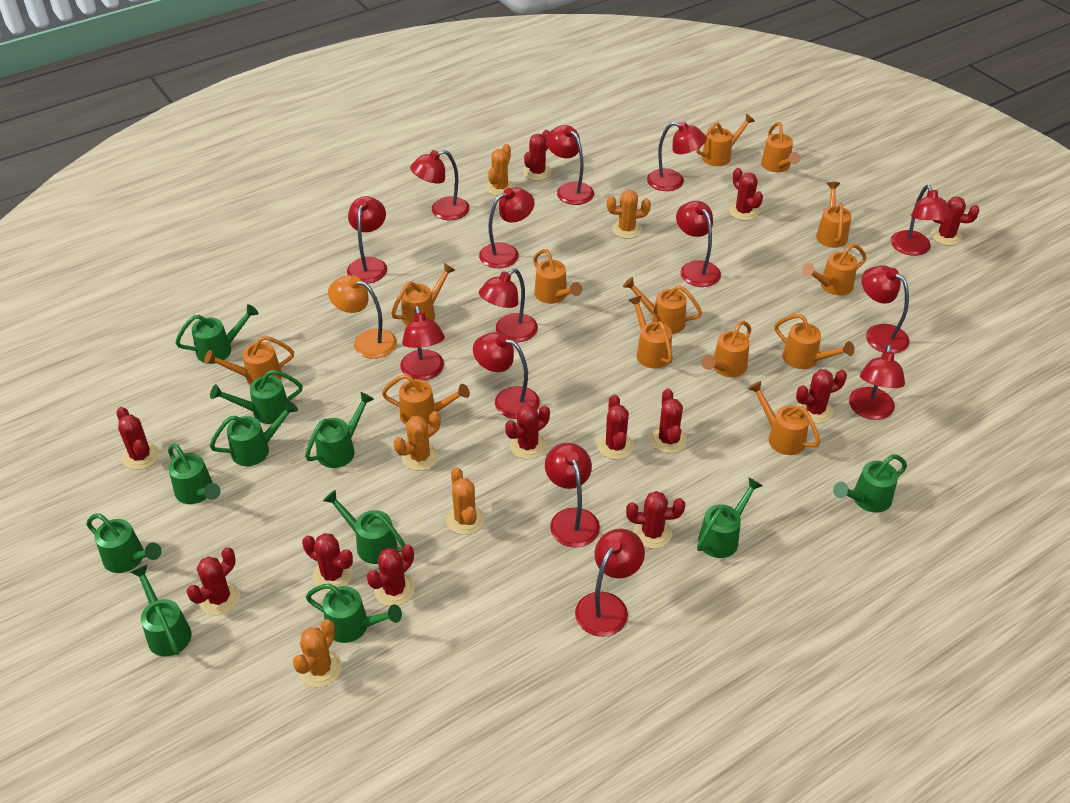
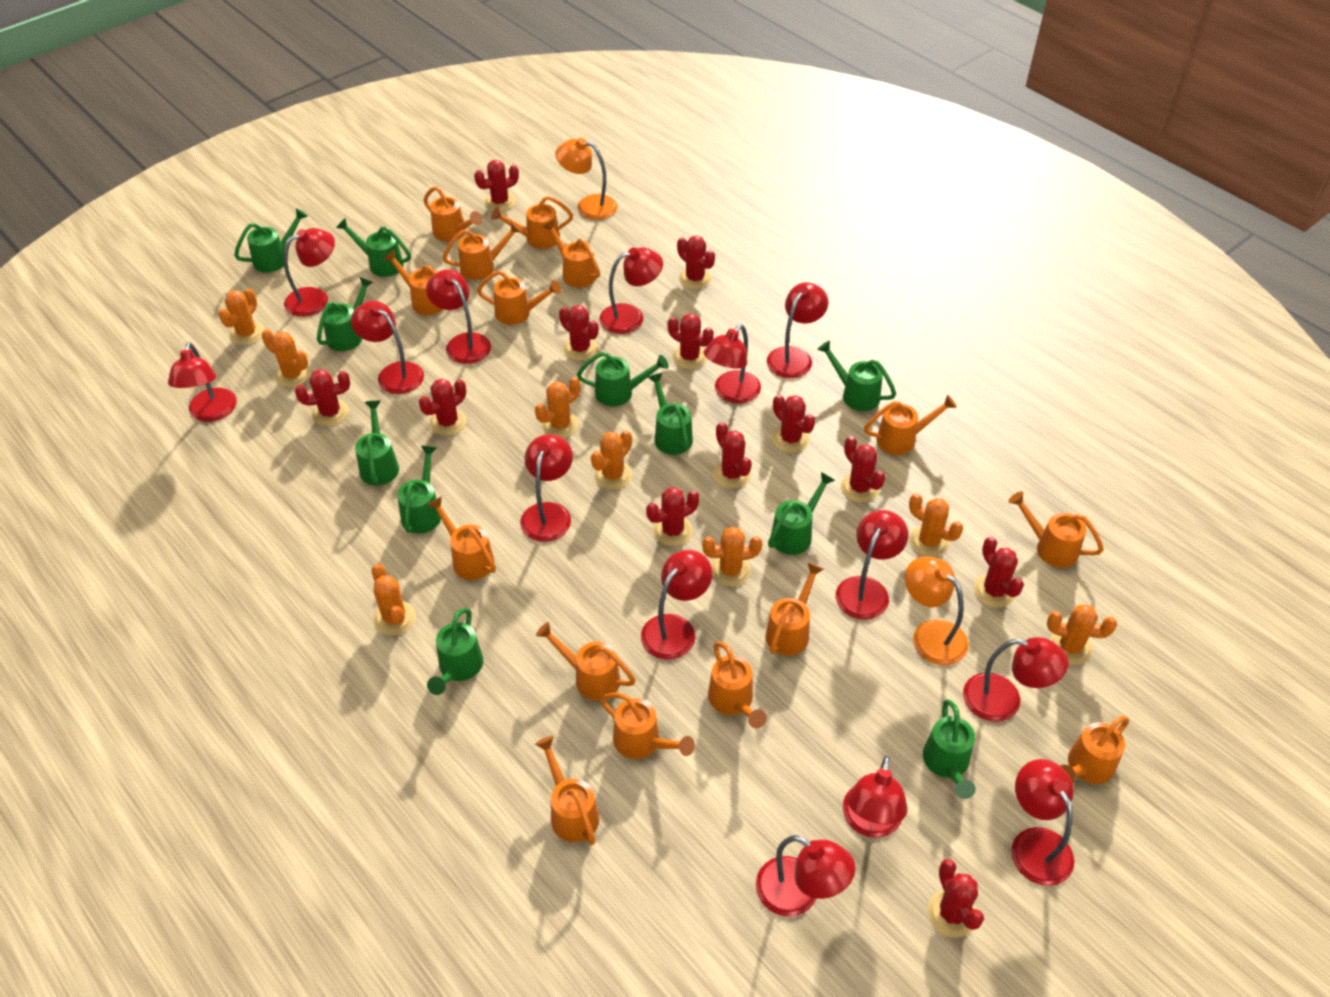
orange cactus: 5 -> 8
orange lamp: 1 -> 2
orange watering can: 13 -> 15

